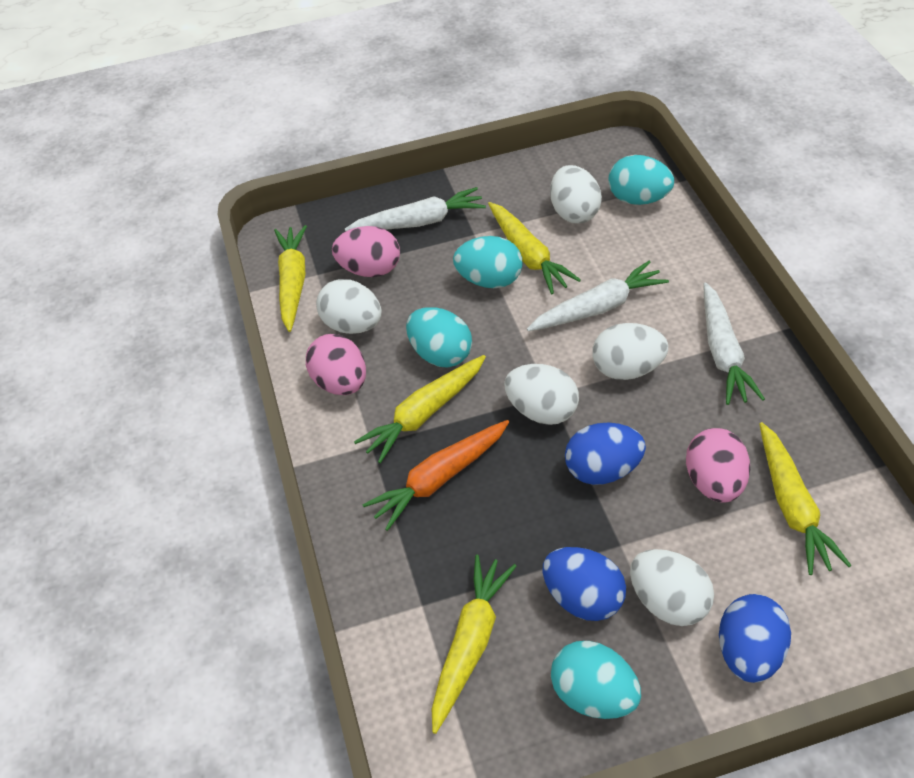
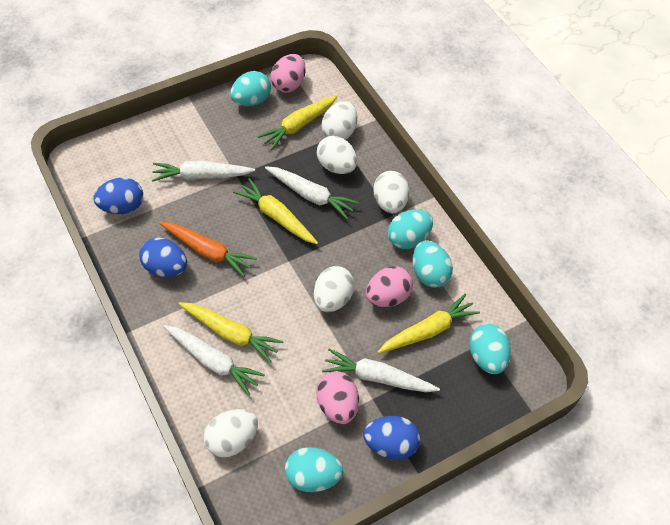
turquoise egg: 4 -> 5
white carrot: 3 -> 4
yellow carrot: 5 -> 4

